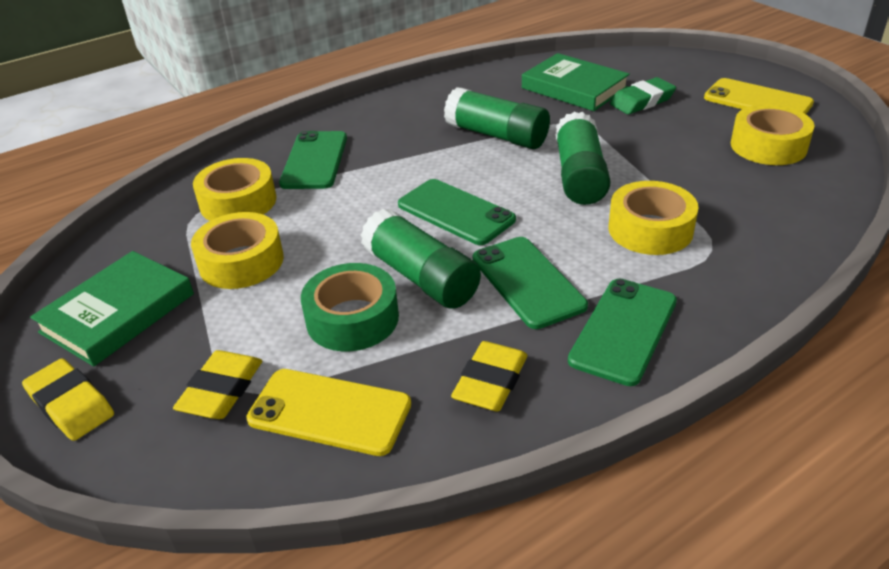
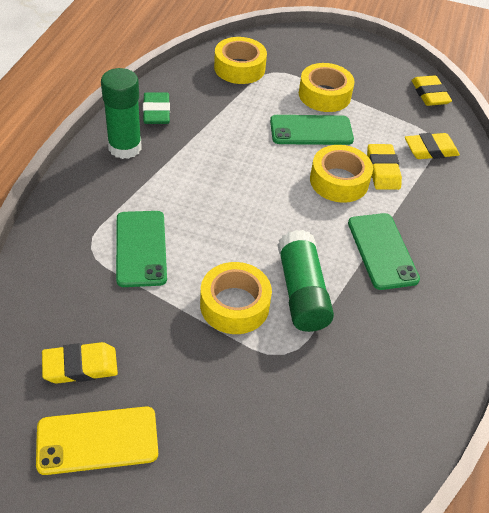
green book: 2 -> 0
green glue stick: 3 -> 2
green phone: 4 -> 3
green tape: 1 -> 0
yellow eraser: 3 -> 4
yellow phone: 2 -> 1

